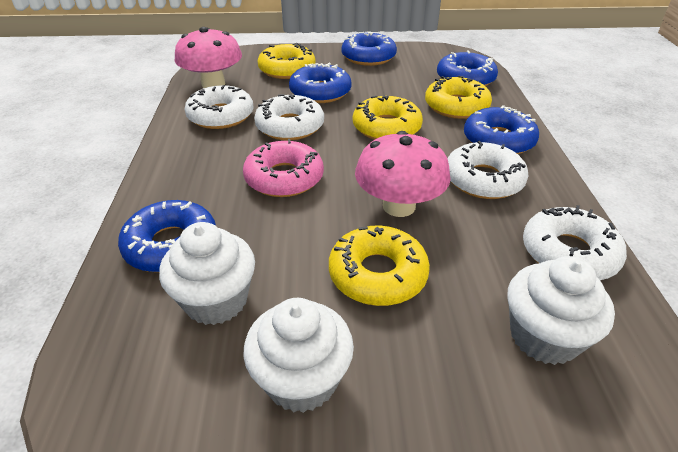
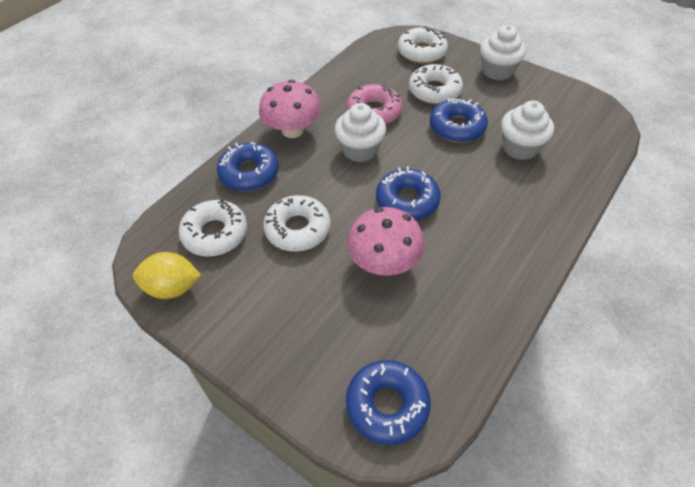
blue donut: 5 -> 4
yellow donut: 4 -> 0
yellow lemon: 0 -> 1

